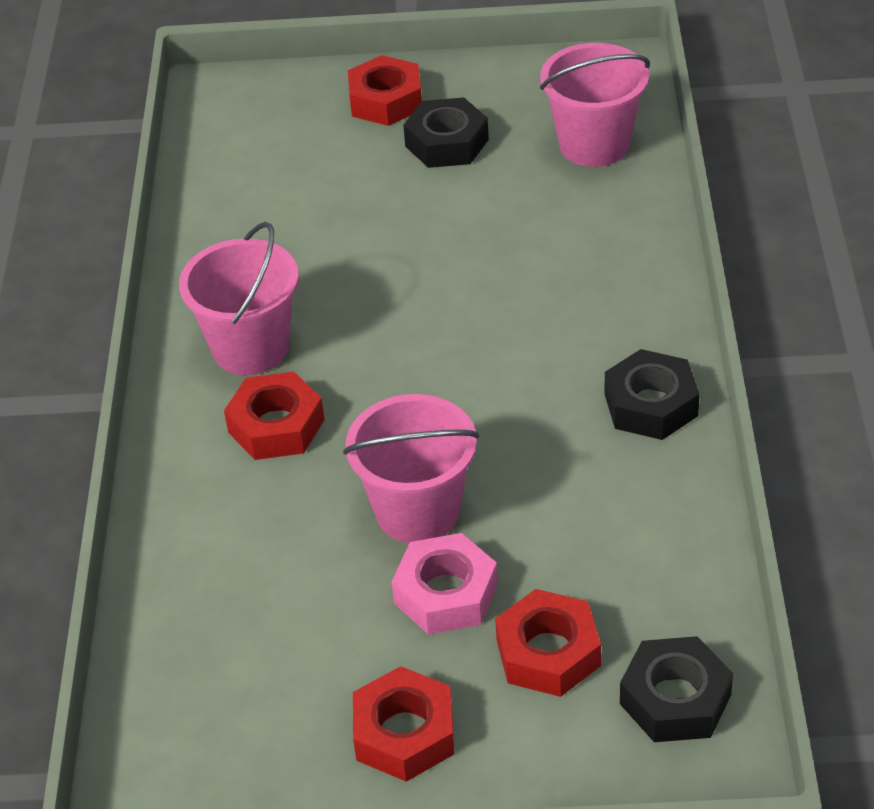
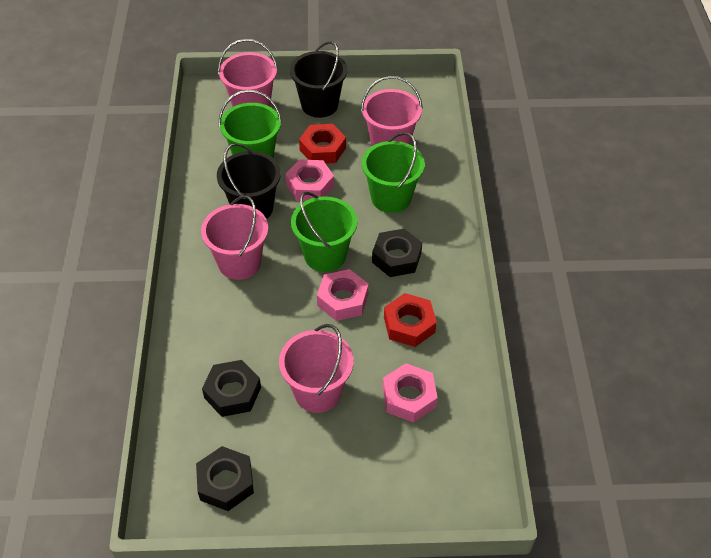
black bucket: 0 -> 2
green bucket: 0 -> 3
pink bucket: 3 -> 4
pink nut: 1 -> 3
red nut: 4 -> 2

